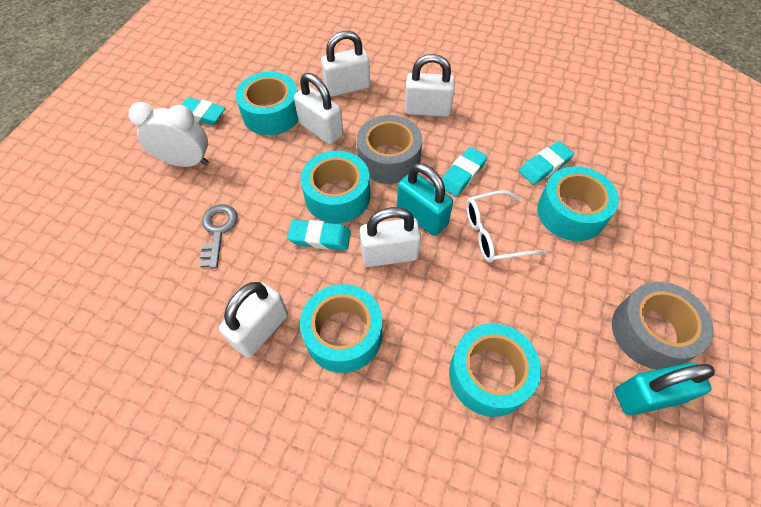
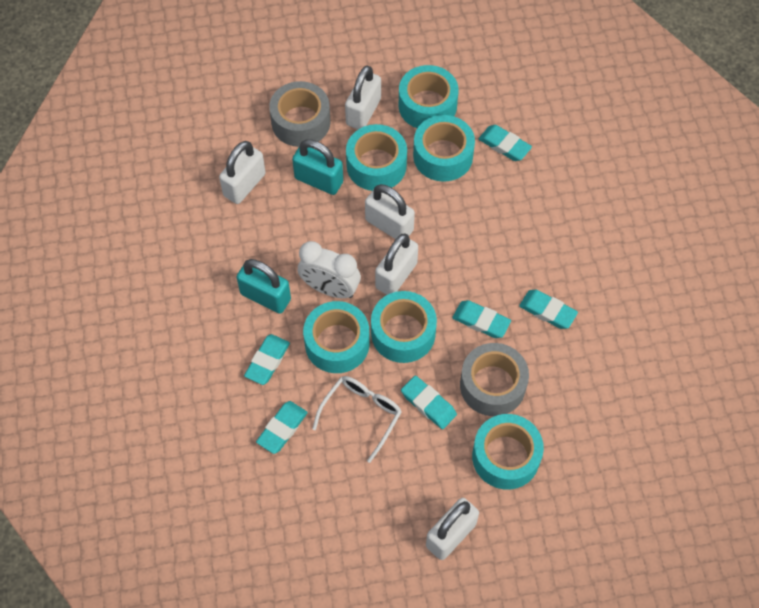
grey key: 1 -> 0
turquoise eraser: 4 -> 6
turquoise tape: 5 -> 6

